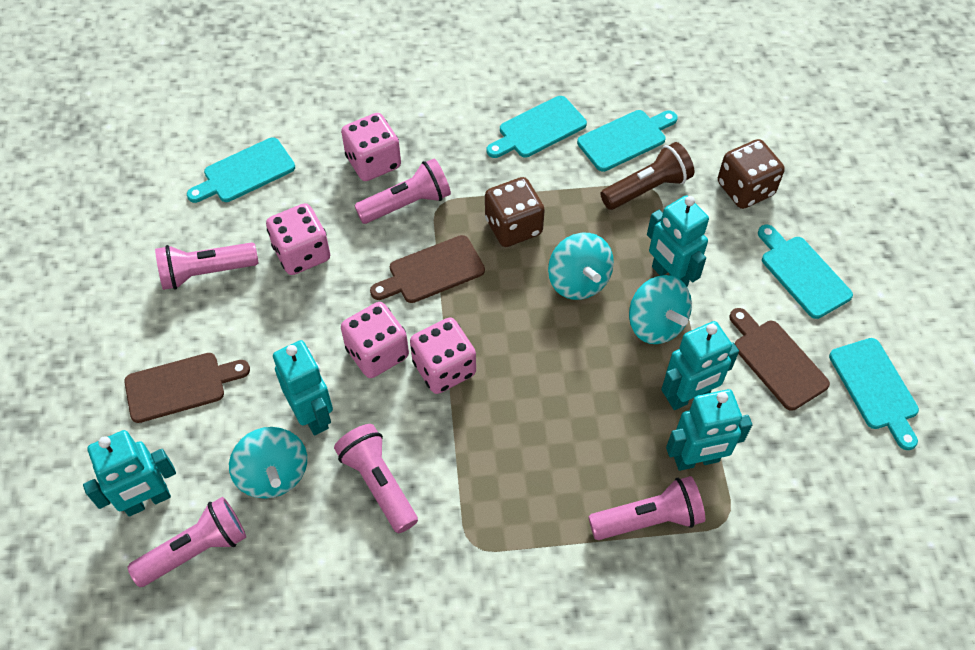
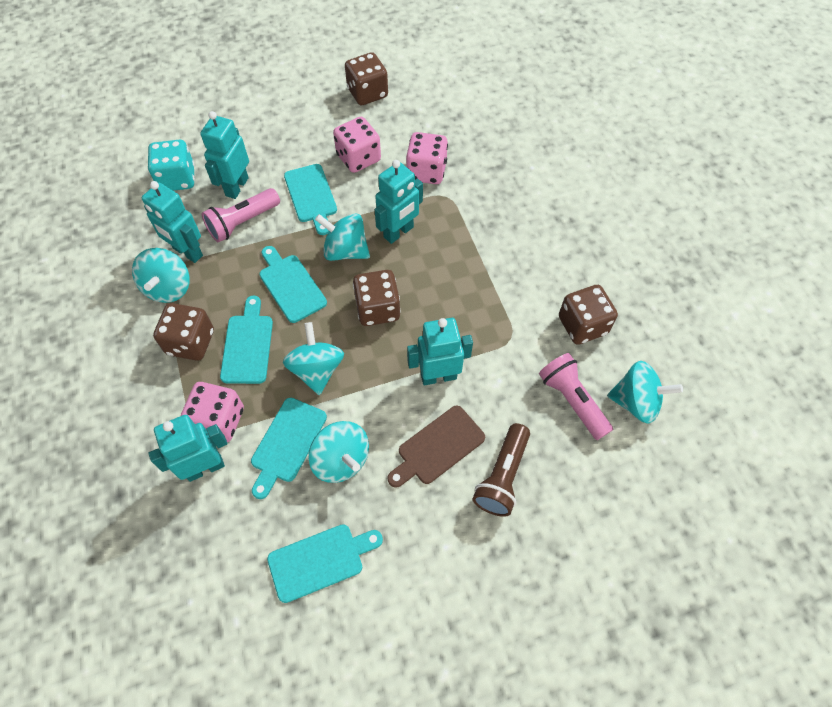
brown cutting board: 3 -> 1
brown dice: 2 -> 4
pink dice: 4 -> 3
pink flashlight: 5 -> 2
turquoise dice: 0 -> 1
turquoise spinning top: 3 -> 5

